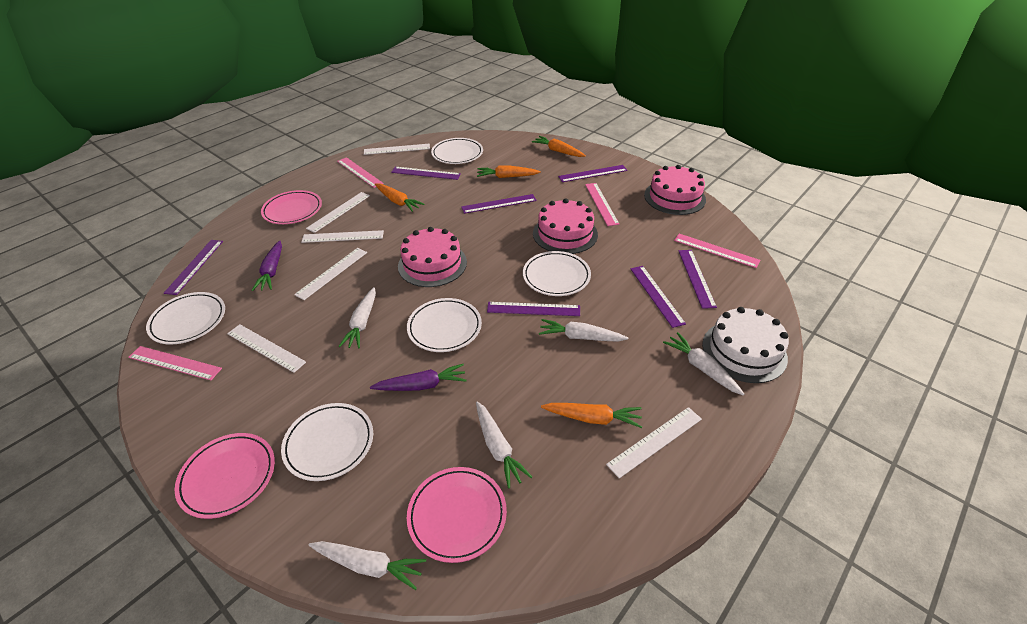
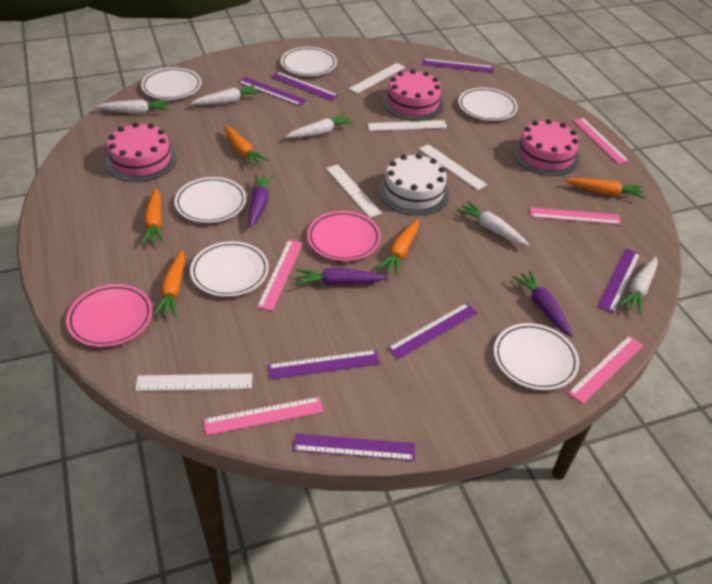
orange carrot: 4 -> 5
pink plate: 3 -> 2
pink ruler: 4 -> 5
purple carrot: 2 -> 3
white plate: 5 -> 6
white ruler: 6 -> 5

